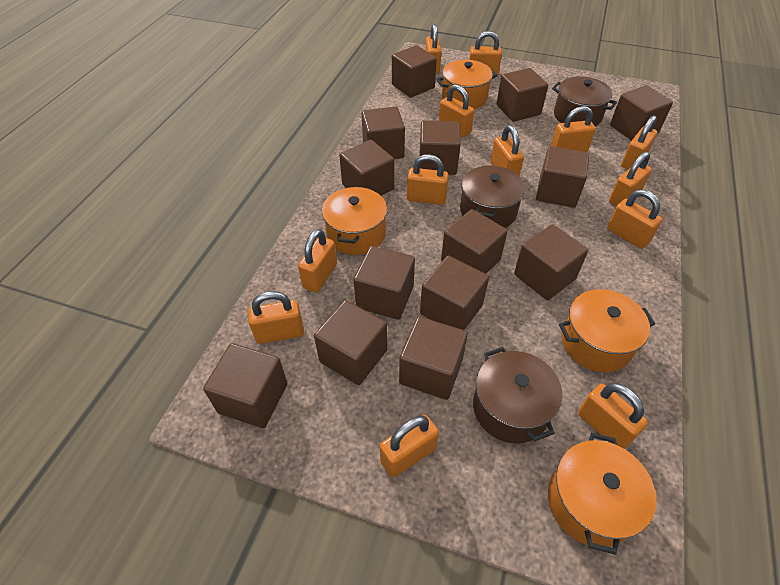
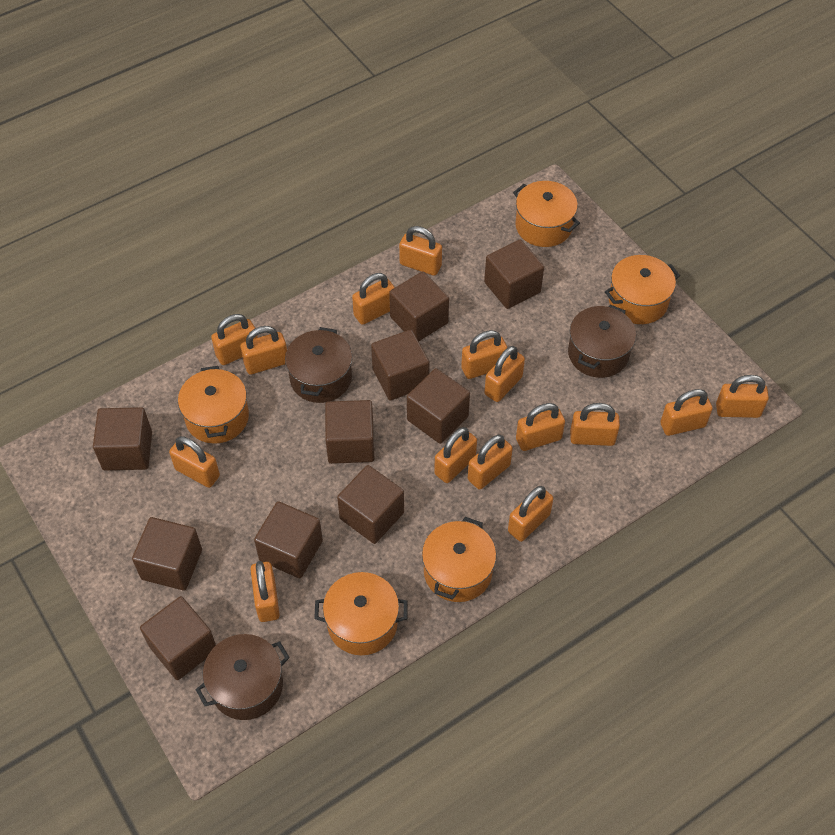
brown cube: 14 -> 10
orange padlock: 13 -> 15
orange pot: 4 -> 5

